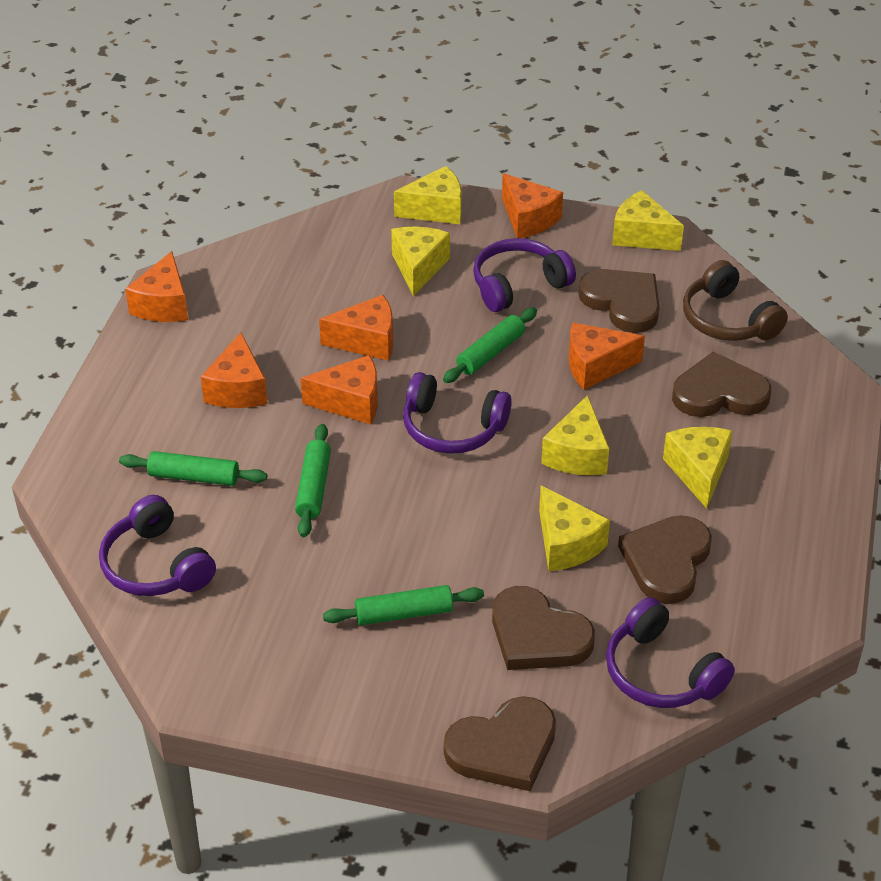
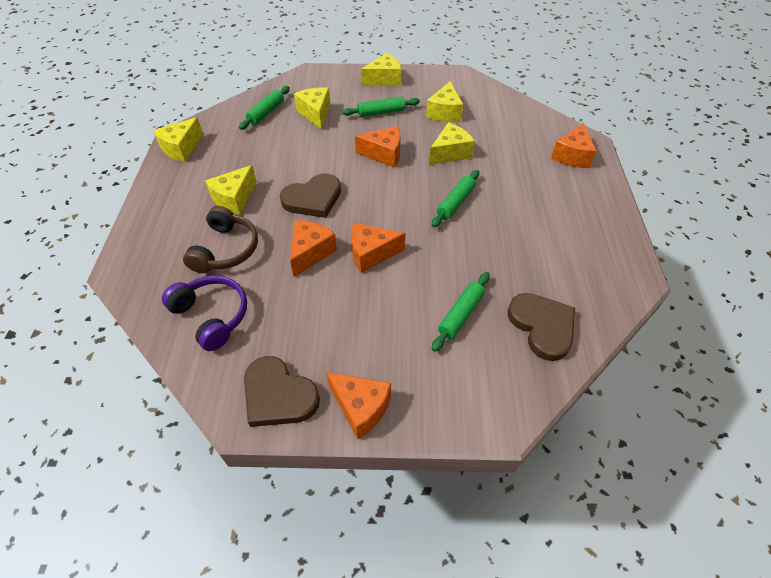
brown heart: 5 -> 3
orange cheese: 6 -> 5
purple headphones: 4 -> 1

